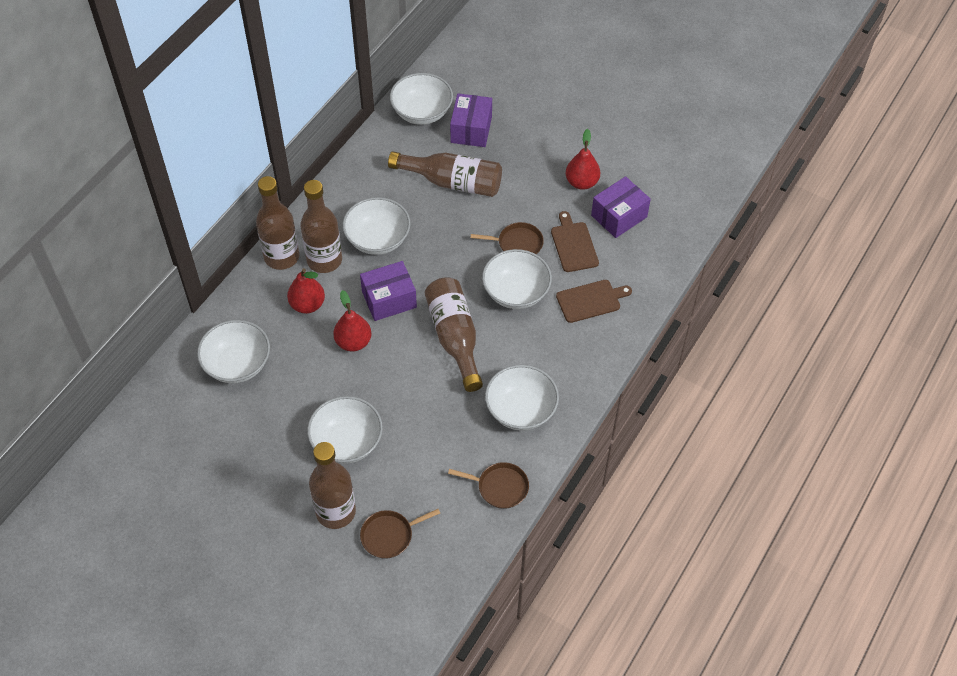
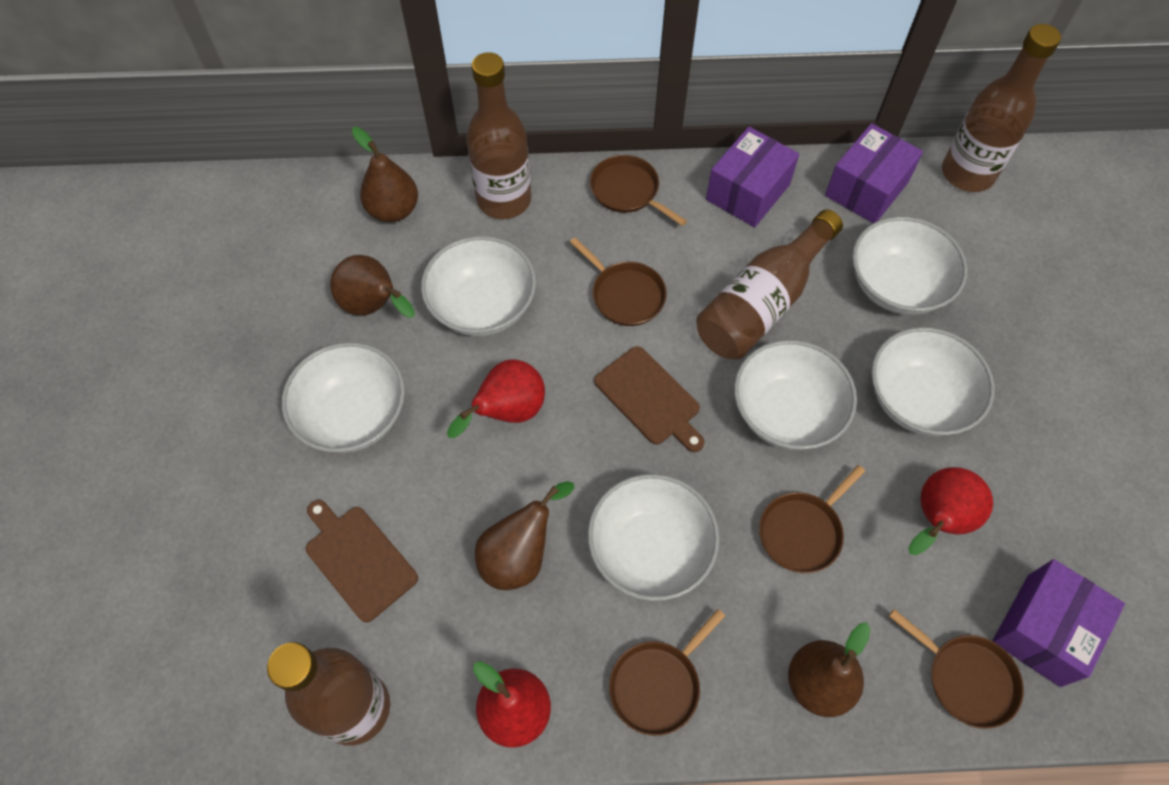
brown bottle: 5 -> 4
brown pan: 3 -> 5
brown pear: 0 -> 4

